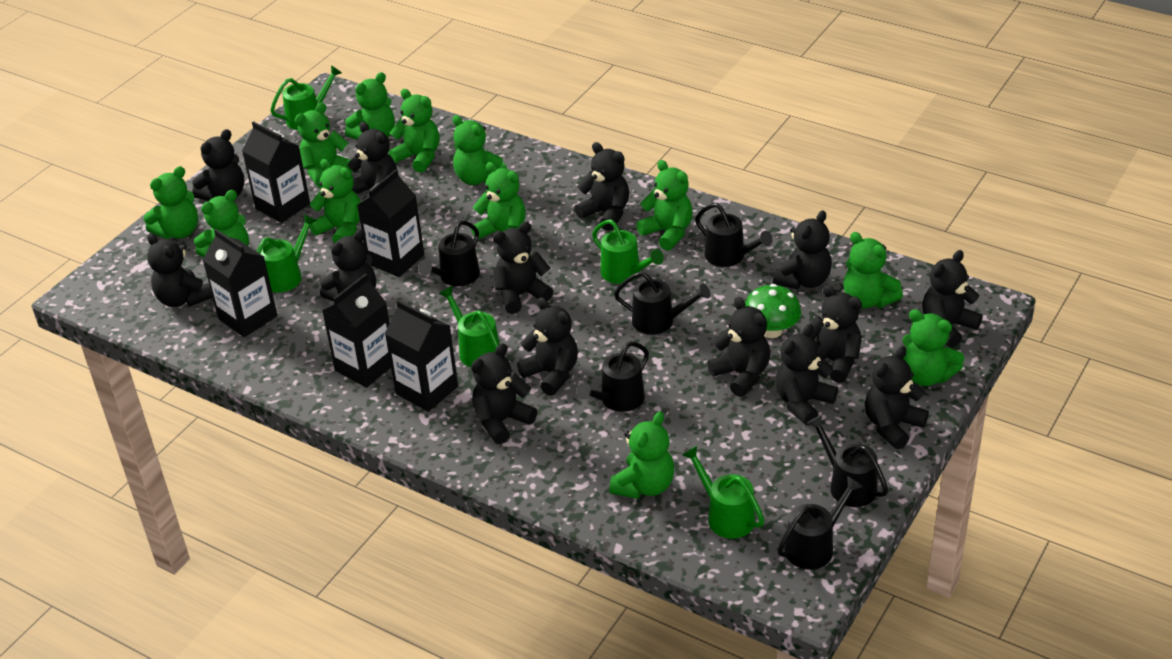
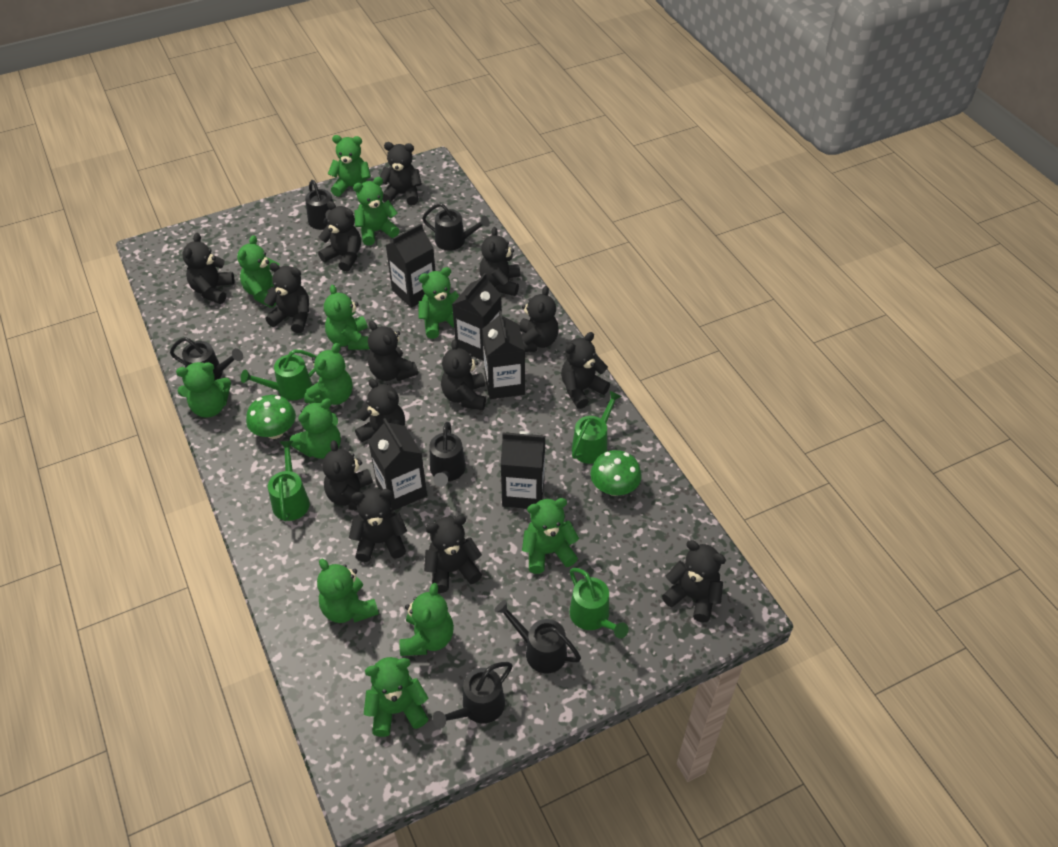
green mushroom: 1 -> 2
green watering can: 5 -> 4

